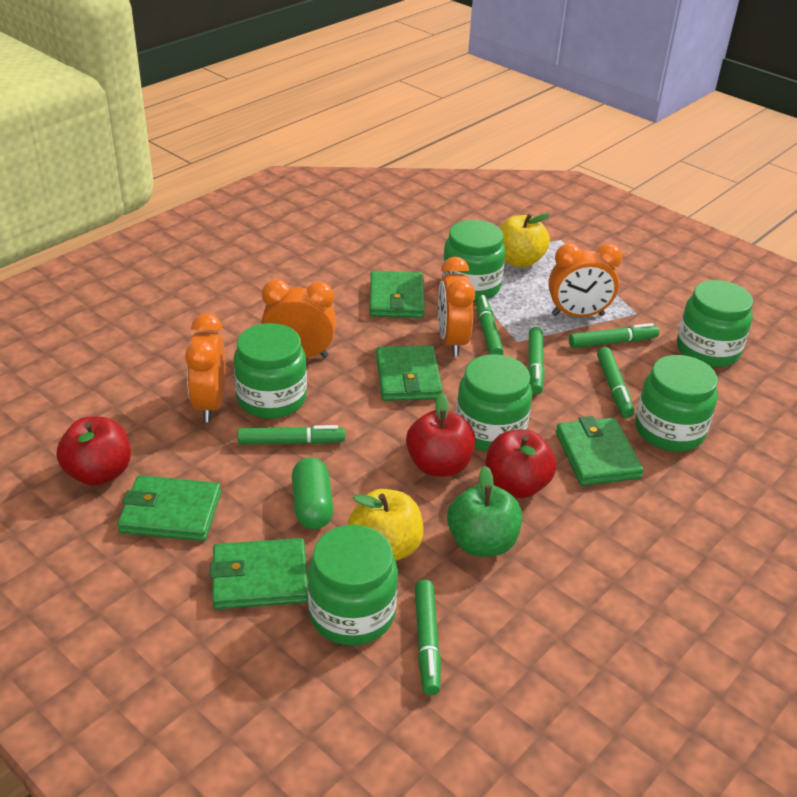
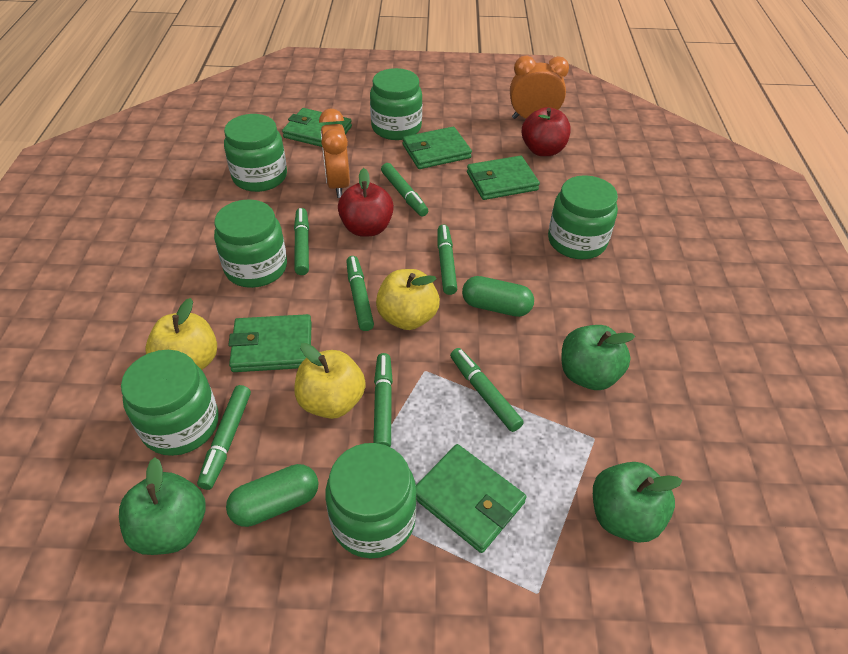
green apple: 1 -> 3
green capsule: 1 -> 2
green marker: 6 -> 7
orange clock: 4 -> 2
red apple: 3 -> 2
yellow apple: 2 -> 3

